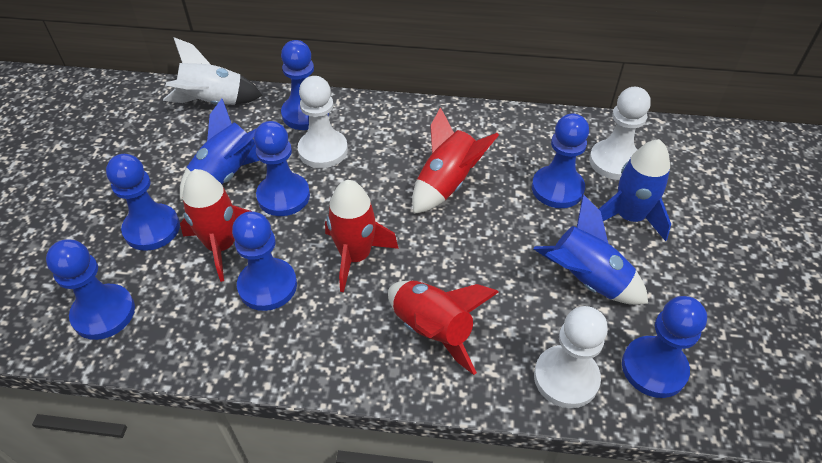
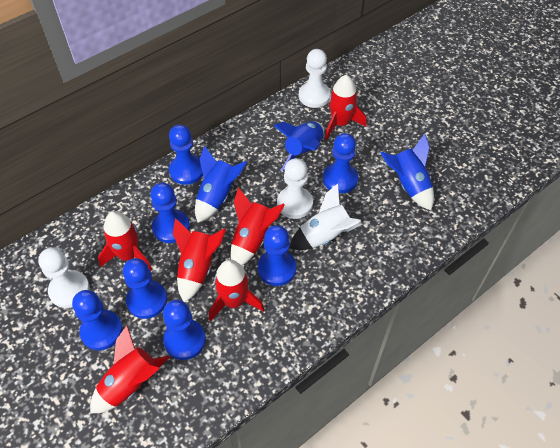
red rocket: 4 -> 6

